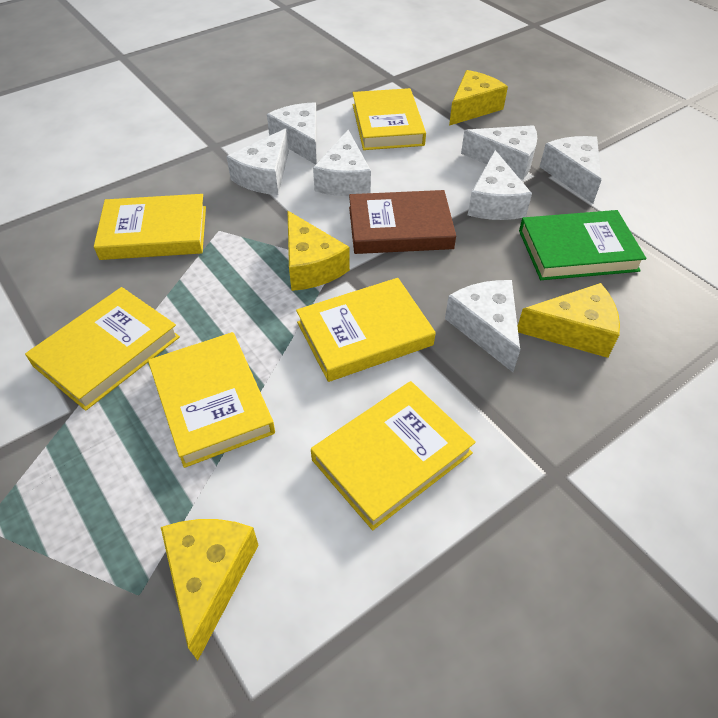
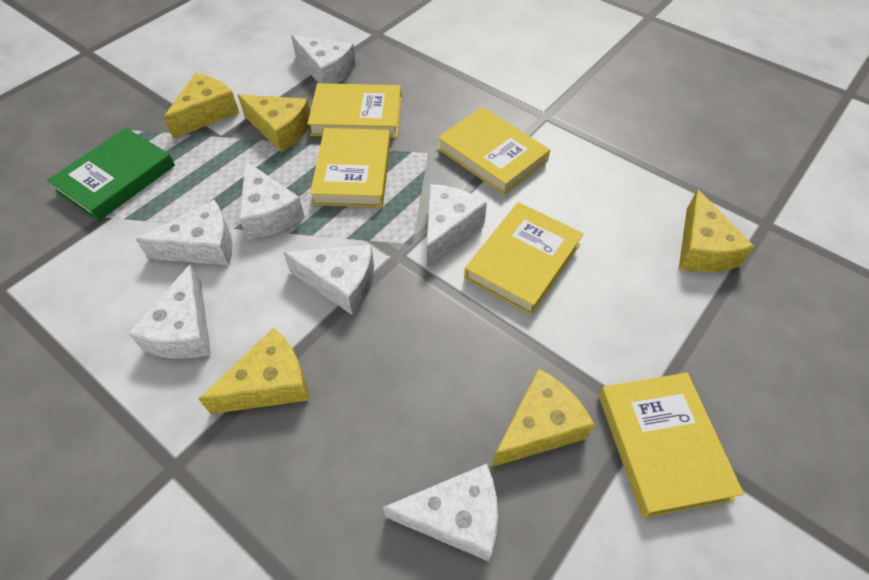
brown book: 1 -> 0
yellow book: 6 -> 5
yellow cheese: 4 -> 5

